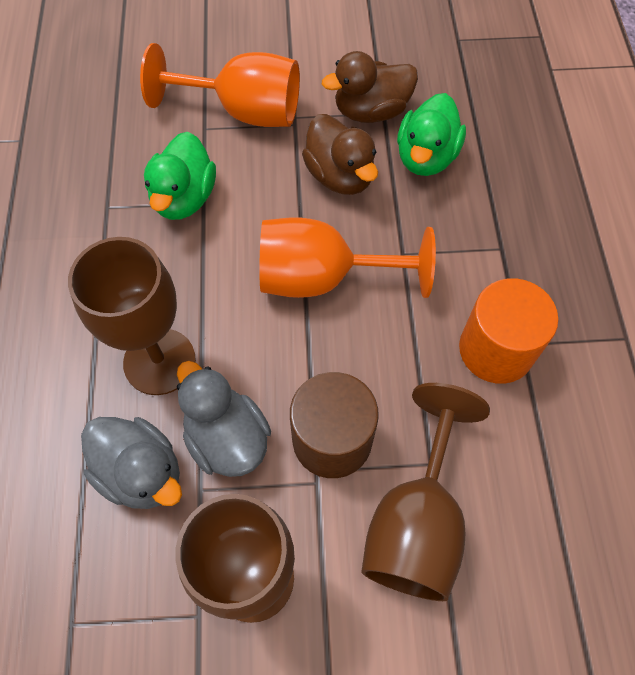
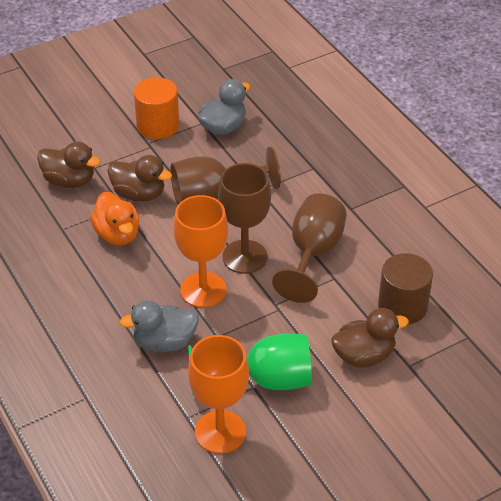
brown duck: 2 -> 3
green duck: 2 -> 0
green goblet: 0 -> 1
orange duck: 0 -> 1

